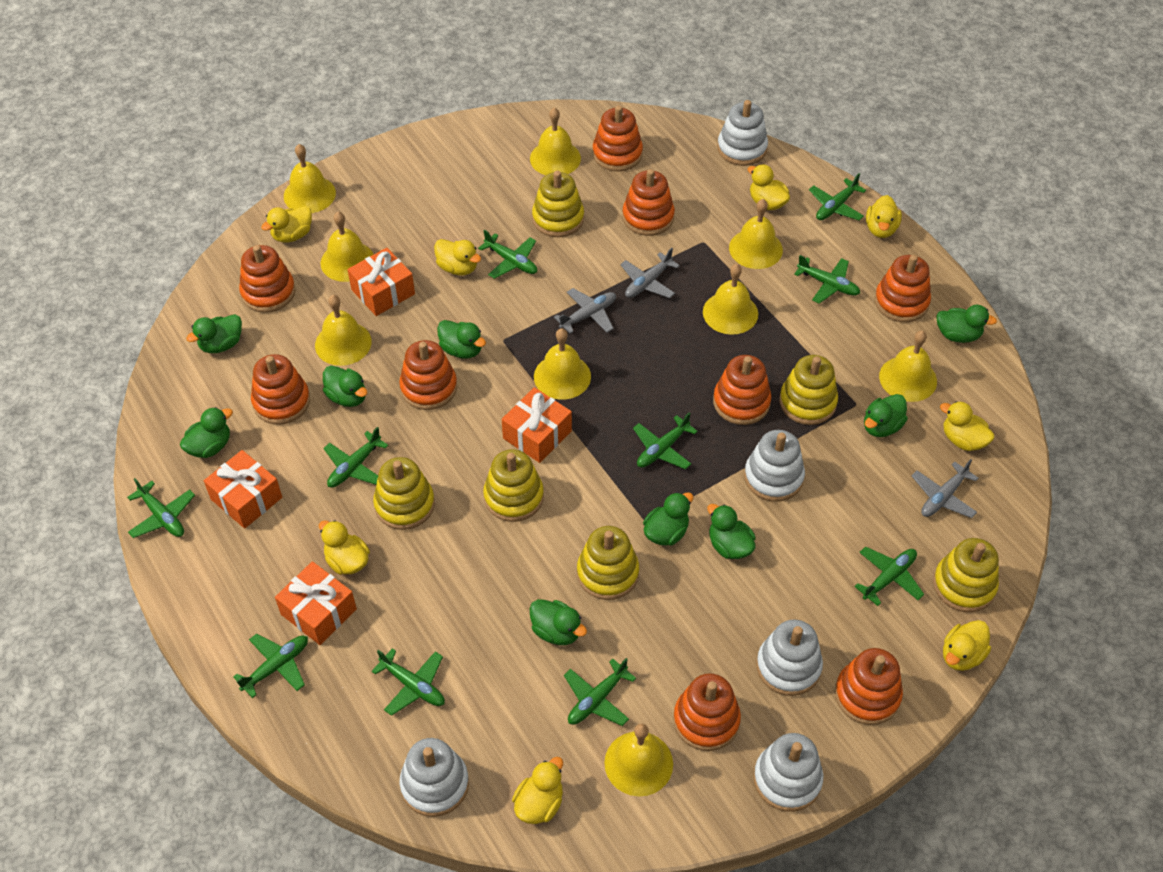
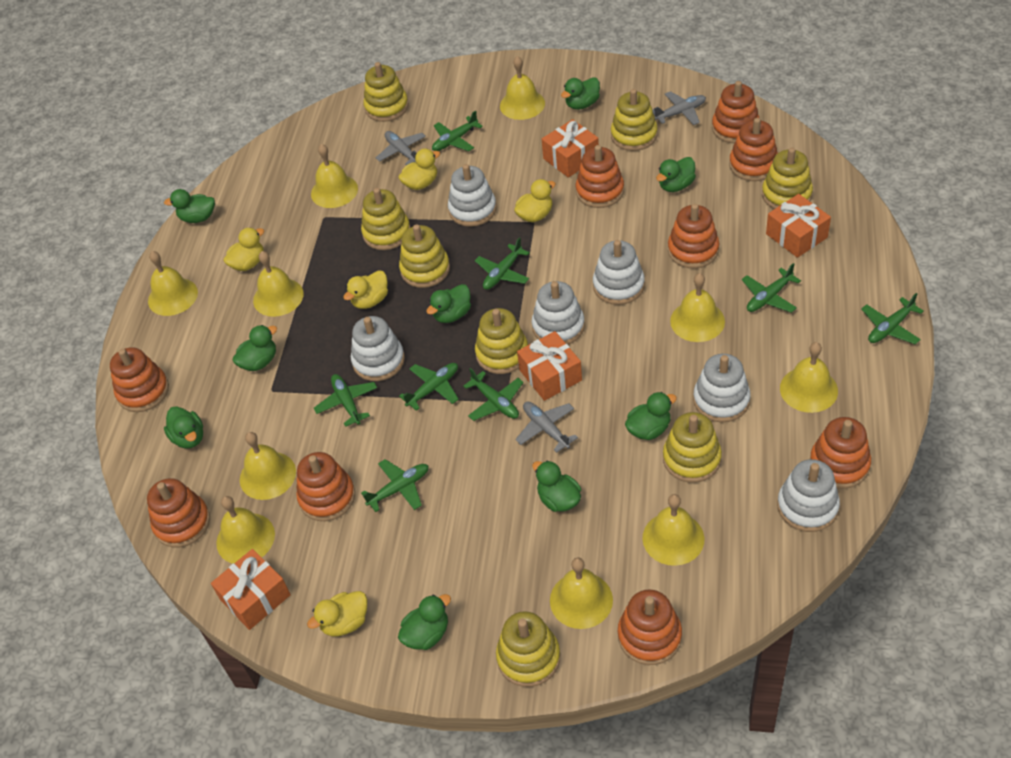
green plane: 10 -> 8
white stacking toy: 5 -> 6
yellow bell: 9 -> 10
yellow duck: 8 -> 5
yellow stacking toy: 6 -> 8

